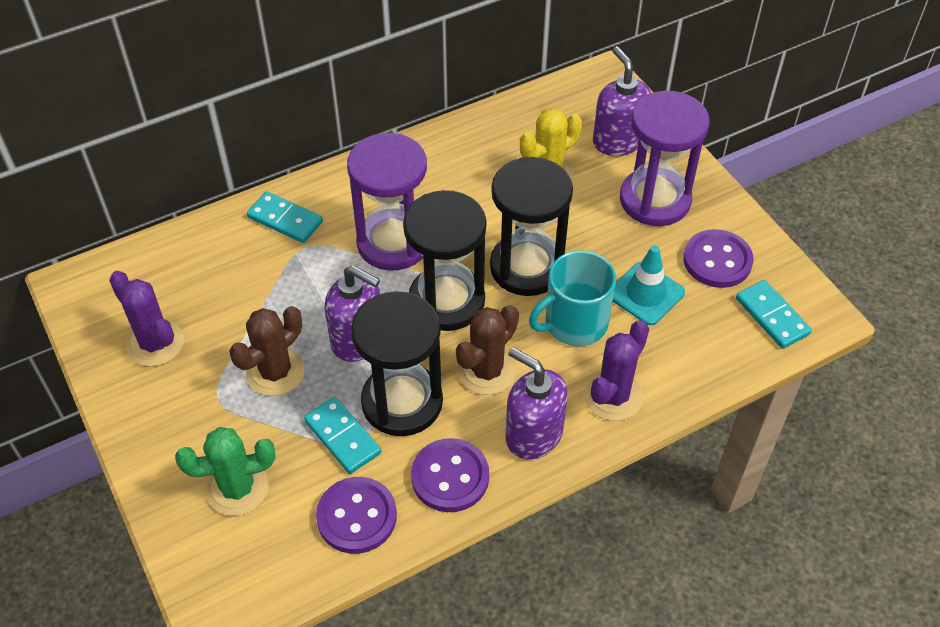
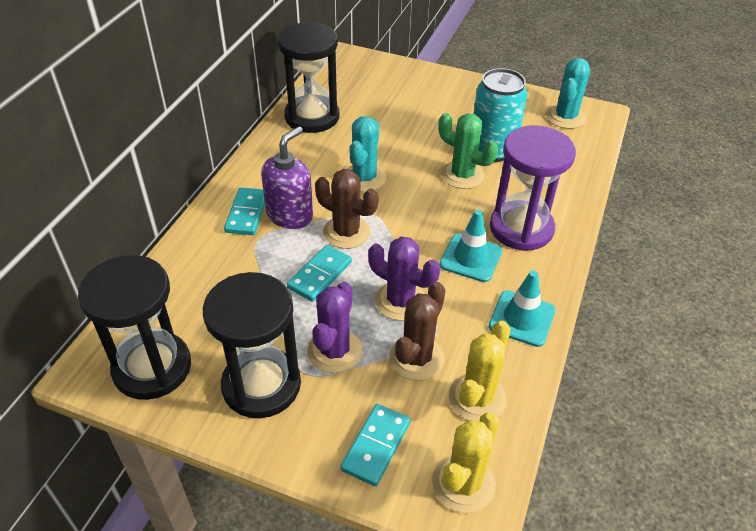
purple button: 3 -> 0
purple hourglass: 2 -> 1
purple soap dispenser: 3 -> 1
turquoise cactus: 0 -> 2
turquoise can: 0 -> 1
turquoise mug: 1 -> 0
turquoise traffic cone: 1 -> 2
yellow cactus: 1 -> 2

